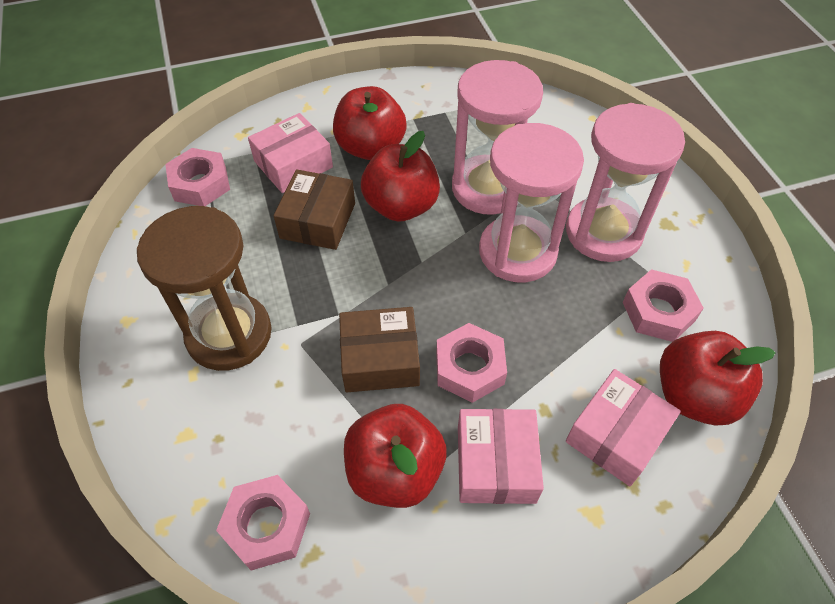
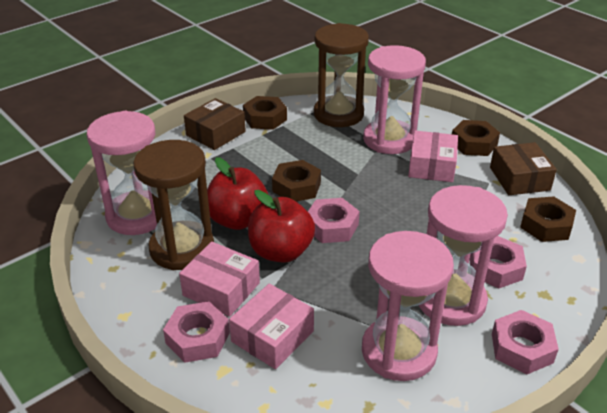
brown hourglass: 1 -> 2
brown nut: 0 -> 4
pink hourglass: 3 -> 4
red apple: 4 -> 2

